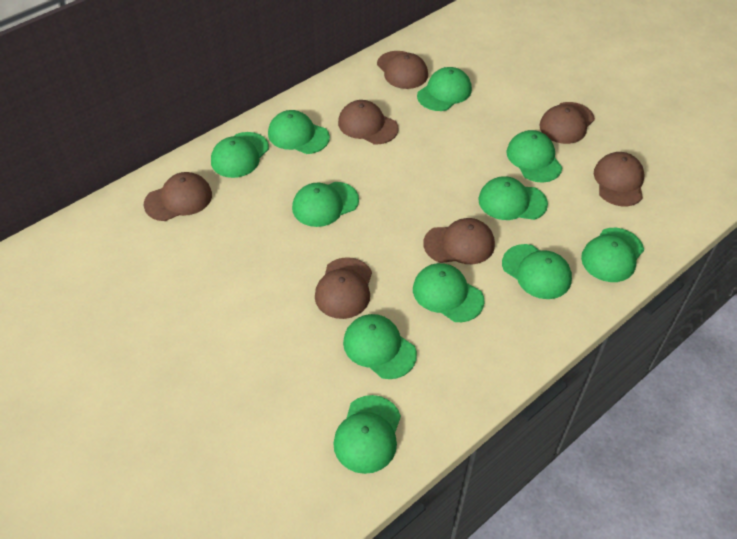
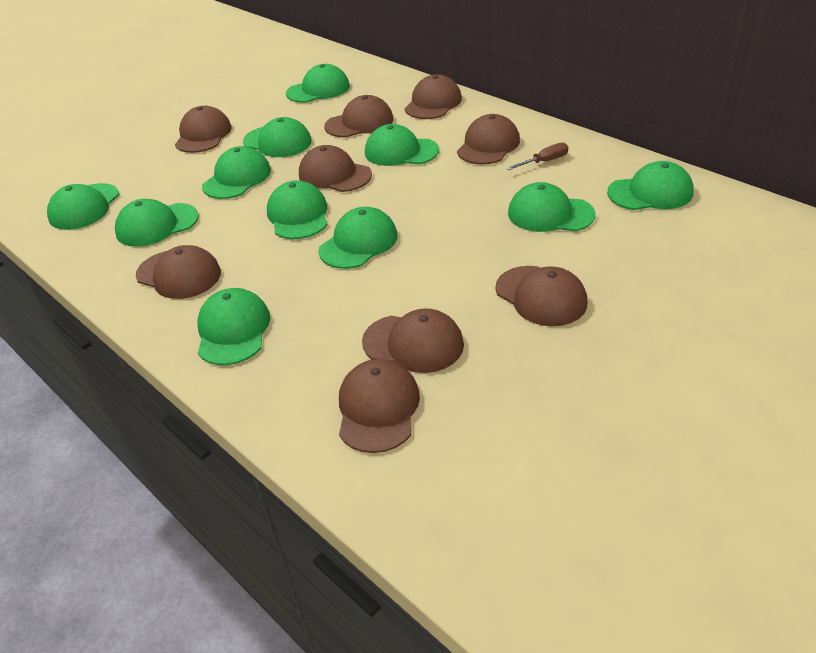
brown cap: 7 -> 9
brown screwdriver: 0 -> 1

